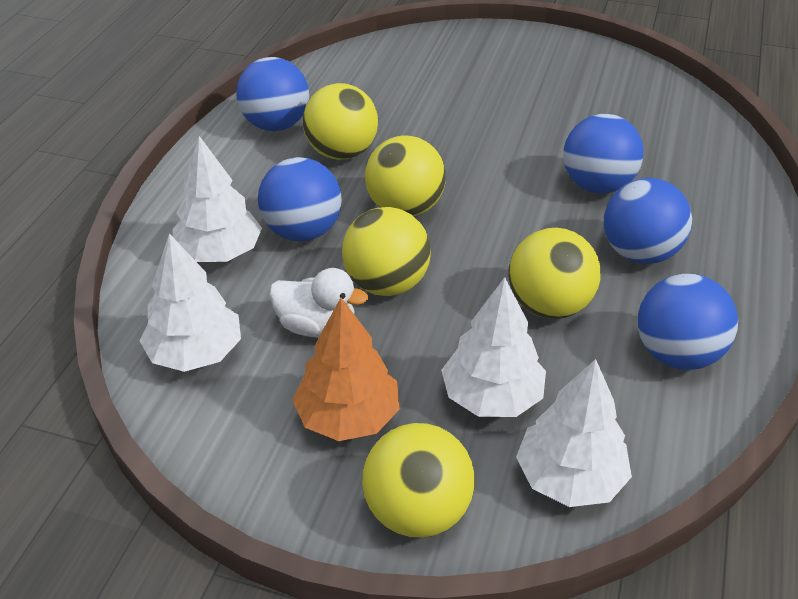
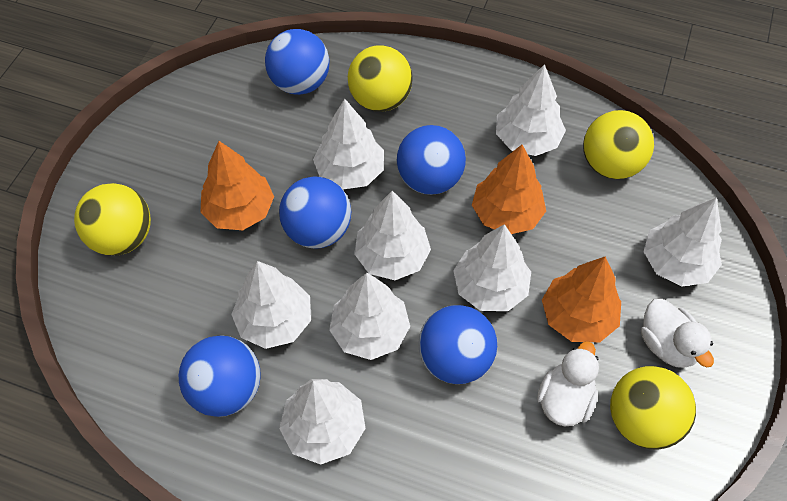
orange tree: 1 -> 3
white duck: 1 -> 2
white tree: 4 -> 8
yellow ball: 5 -> 4

